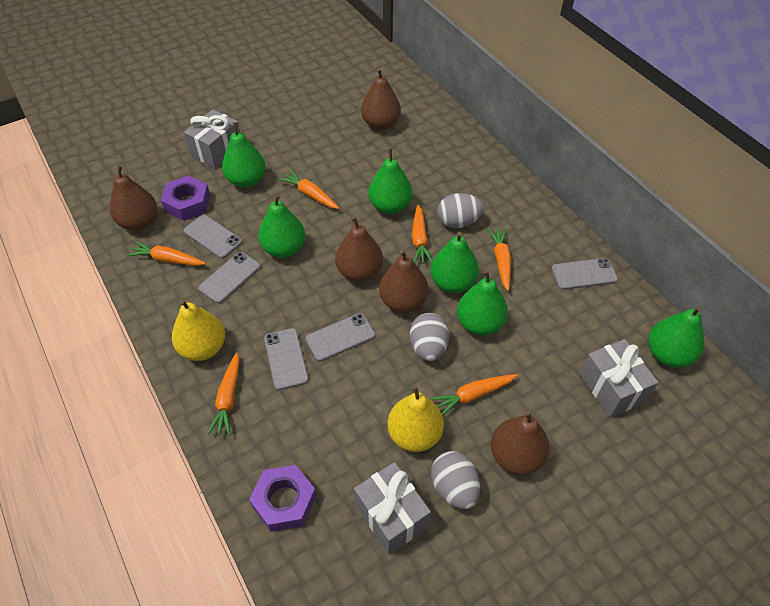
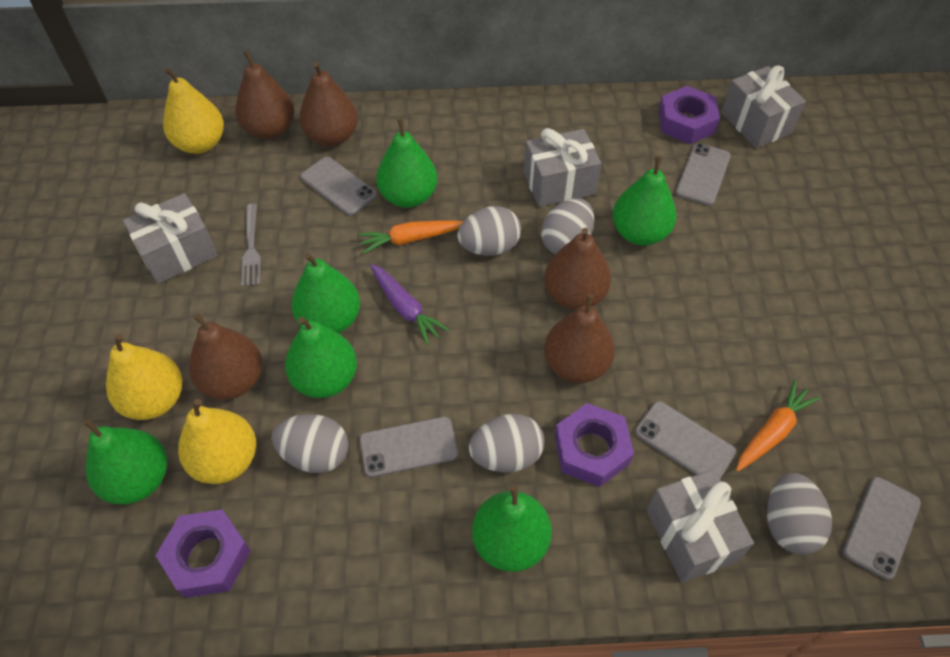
grey egg: 3 -> 5
grey fork: 0 -> 1
grey gift: 3 -> 4
orange carrot: 6 -> 2
purple carrot: 0 -> 1
purple nut: 2 -> 3
yellow pear: 2 -> 3

